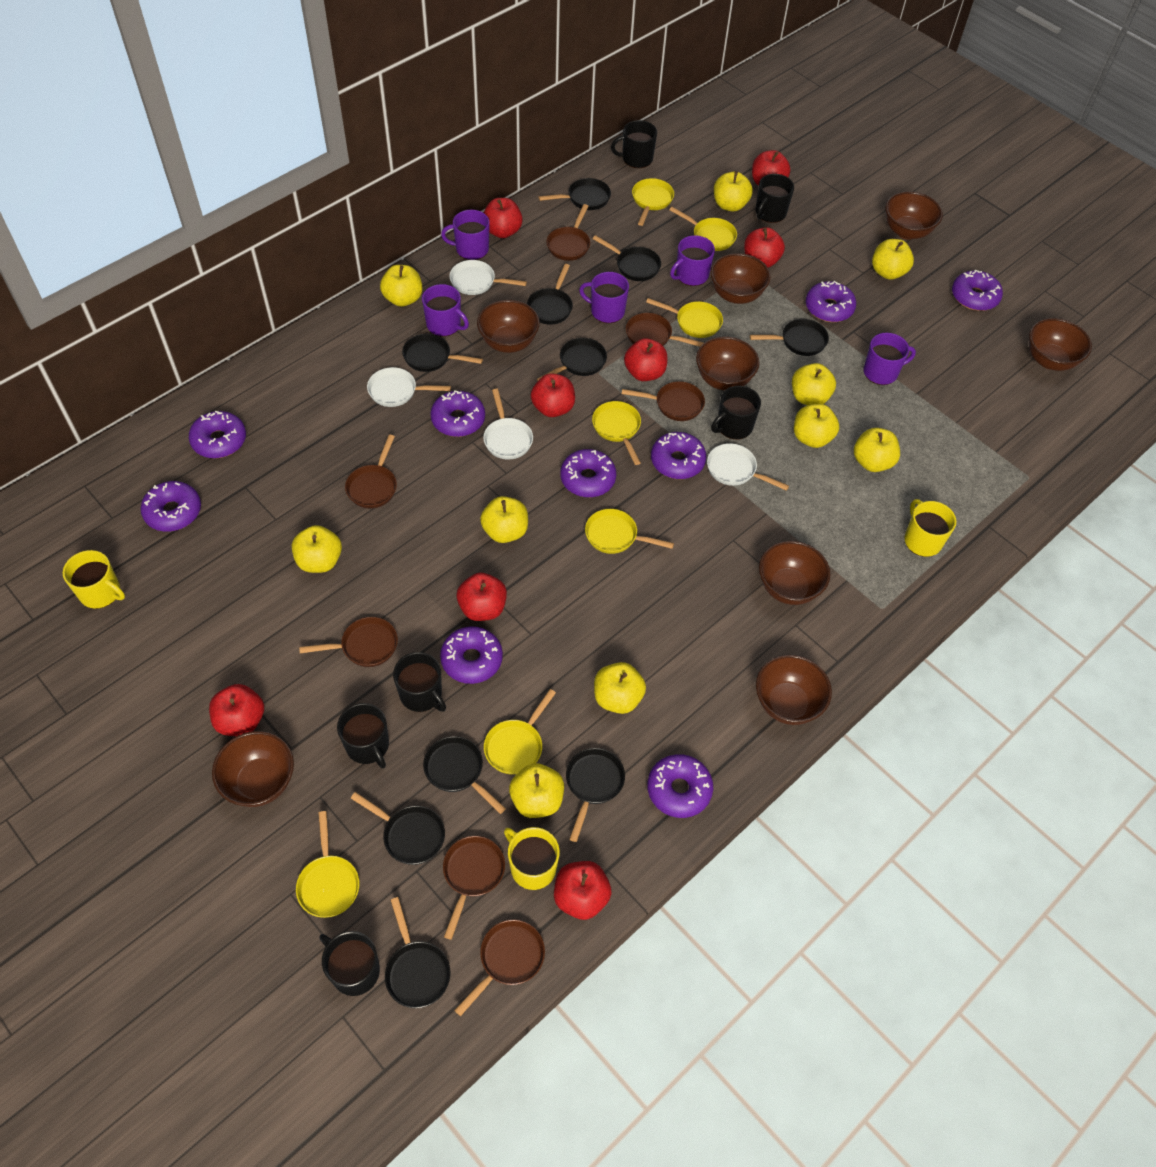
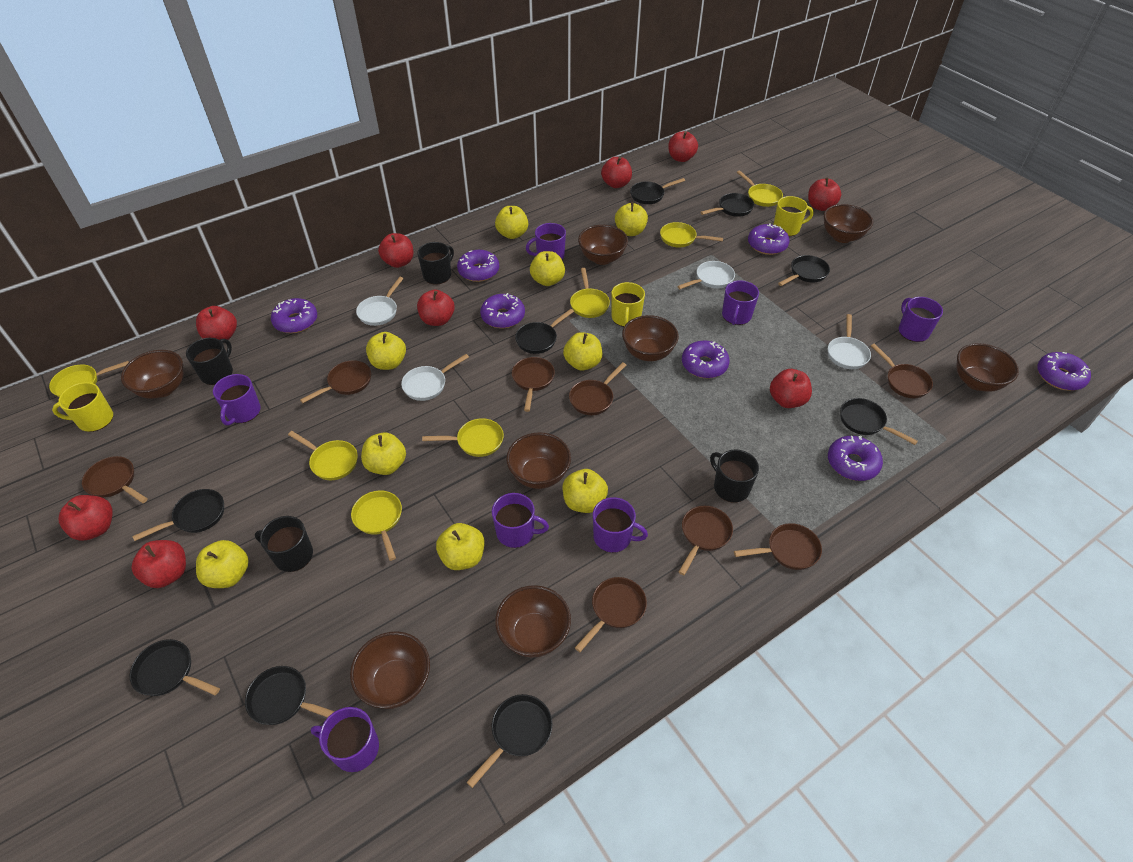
black mug: 6 -> 4
black pan: 10 -> 9
brown pan: 7 -> 8
purple donut: 9 -> 7
purple mug: 5 -> 7
red apple: 8 -> 9
yellow apple: 10 -> 9

